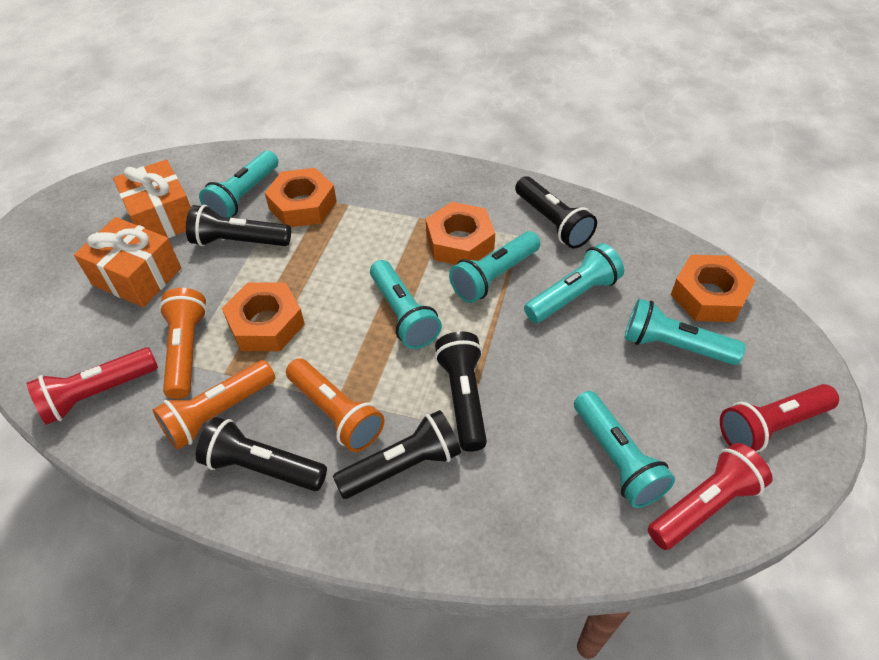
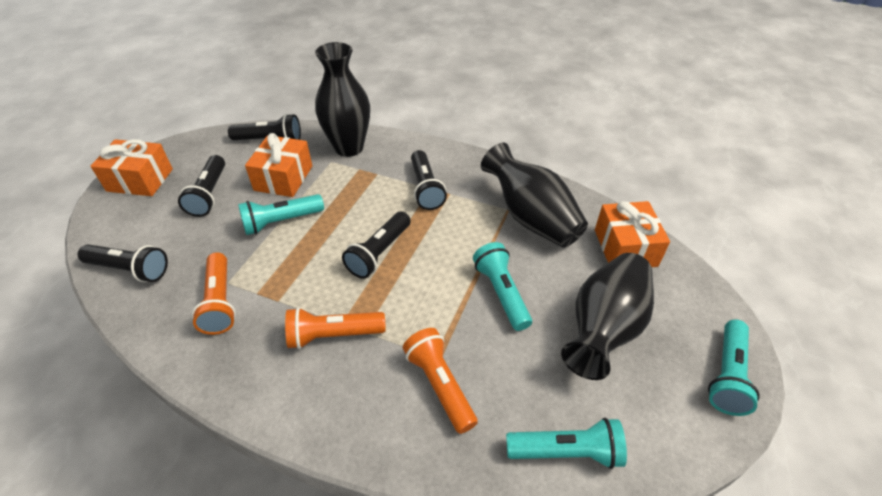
black vase: 0 -> 3
orange gift: 2 -> 3
orange nut: 4 -> 0
red flashlight: 3 -> 0
turquoise flashlight: 6 -> 4

